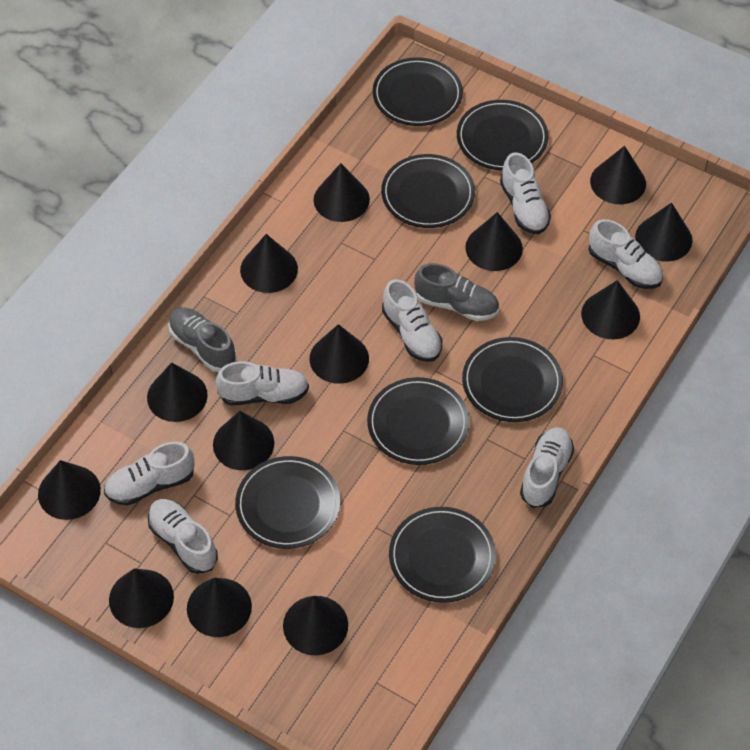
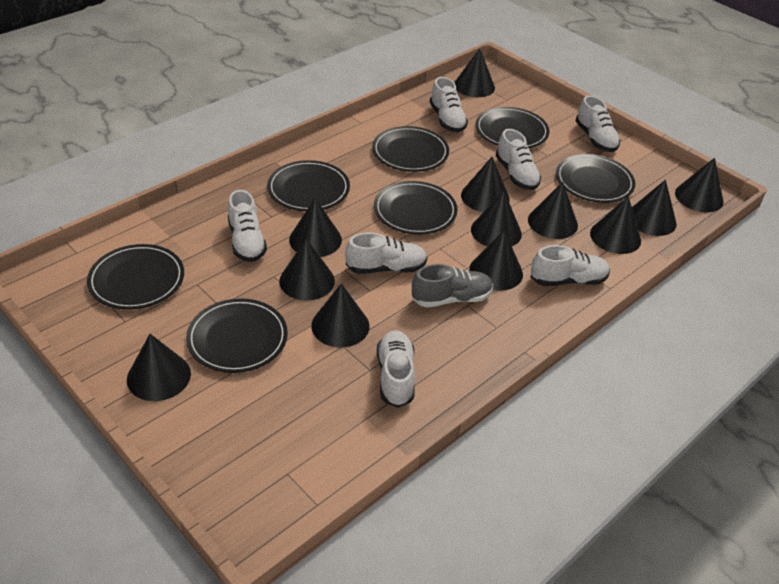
black cone: 13 -> 12
grey shoe: 2 -> 1

